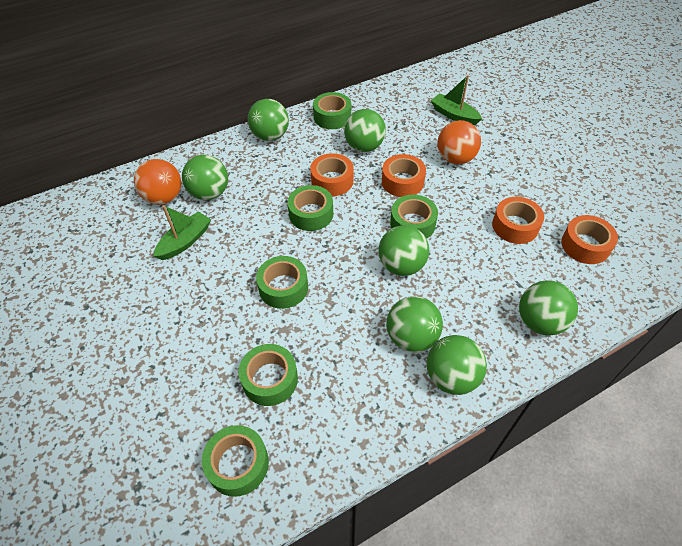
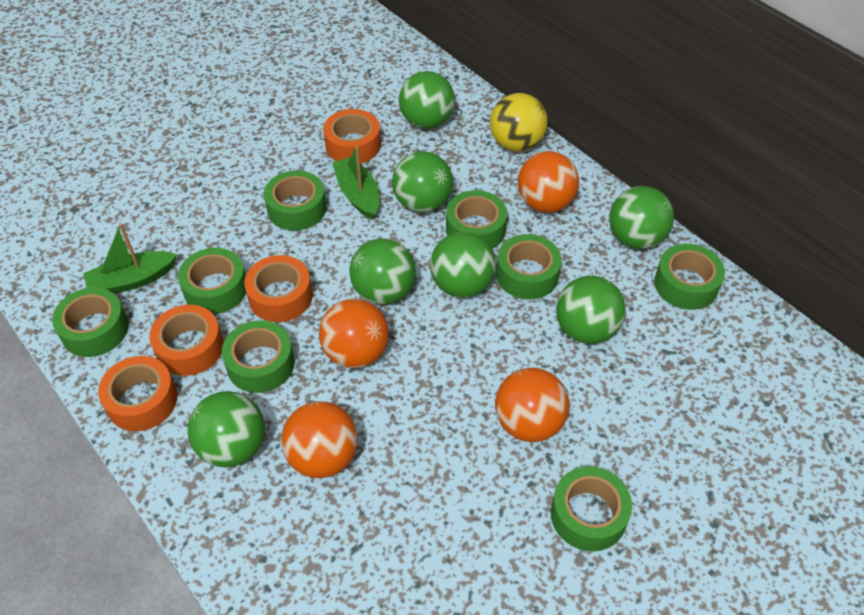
green tape: 6 -> 8
orange ball: 2 -> 4
yellow ball: 0 -> 1

